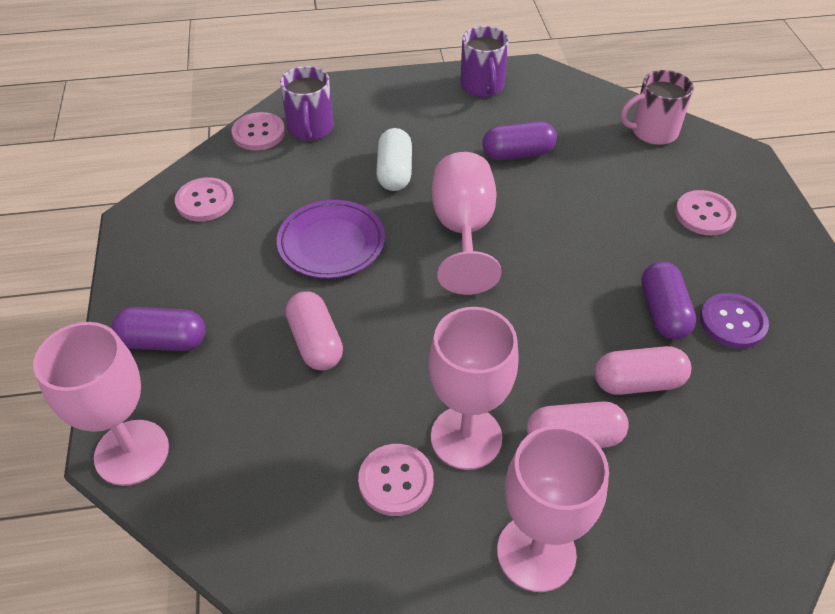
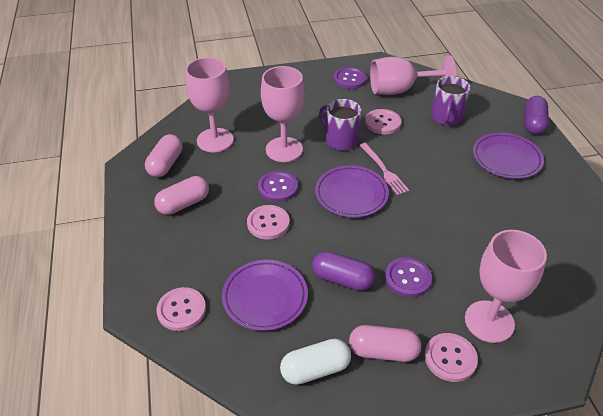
pink fork: 0 -> 1
pink mug: 1 -> 0
purple button: 1 -> 3
purple capsule: 3 -> 2
purple plate: 1 -> 3

